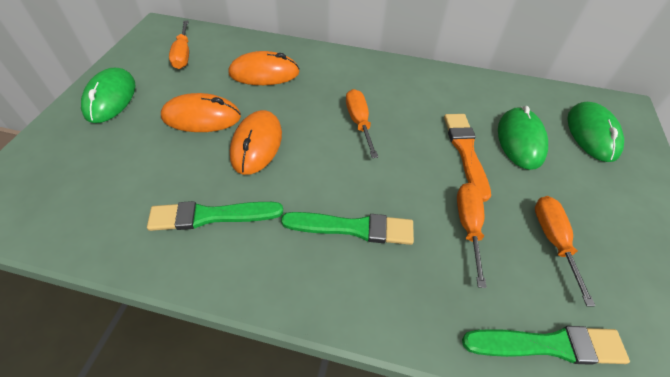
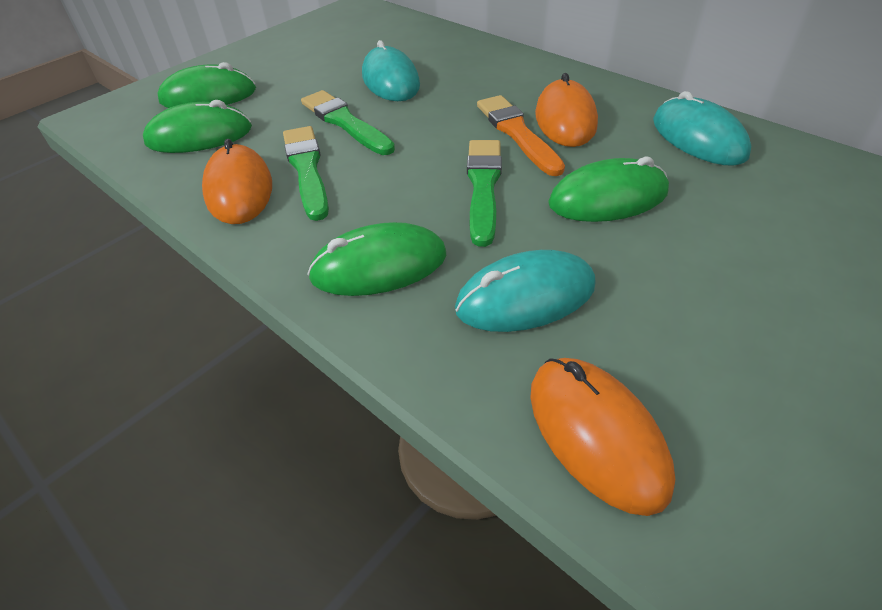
green mouse: 3 -> 4
orange screwdriver: 4 -> 0
turquoise mouse: 0 -> 3

